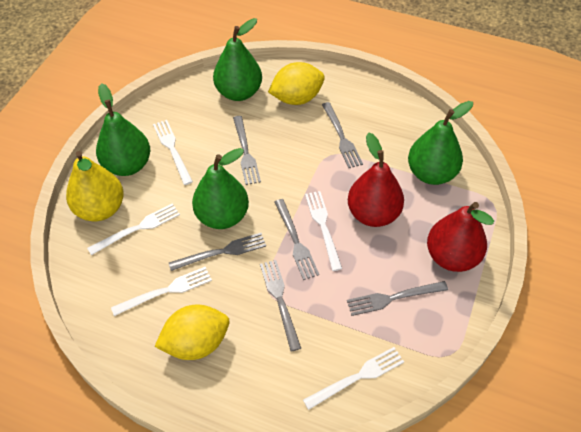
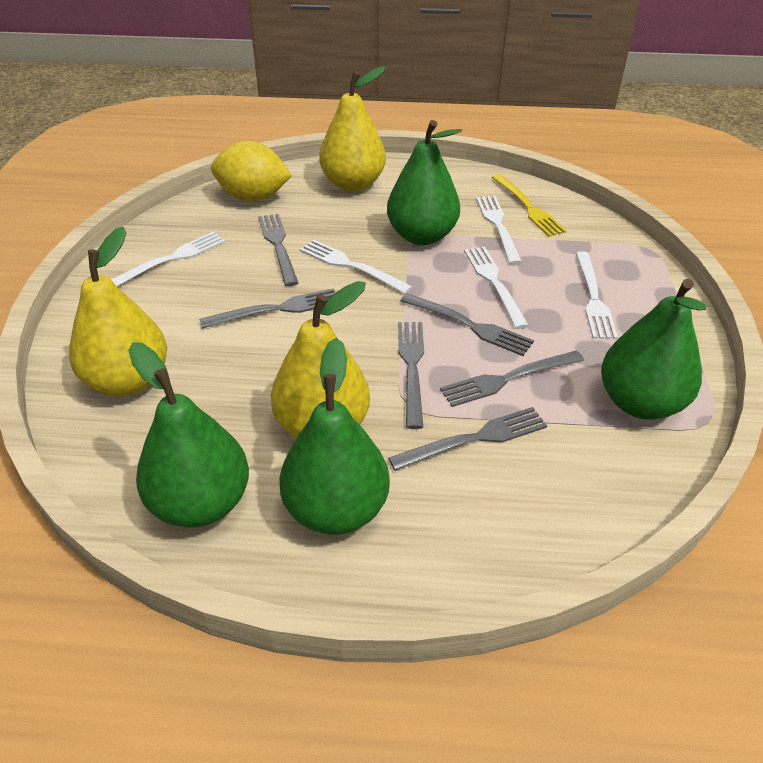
red pear: 2 -> 0
yellow fork: 0 -> 1
yellow lemon: 2 -> 1
yellow pear: 1 -> 3

